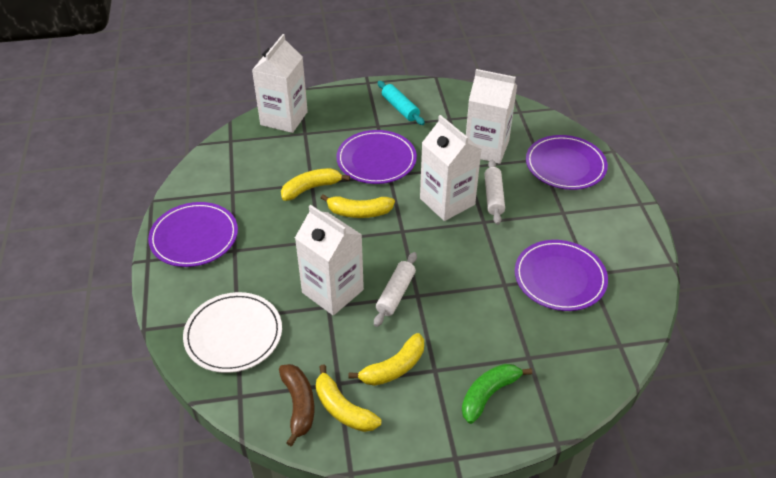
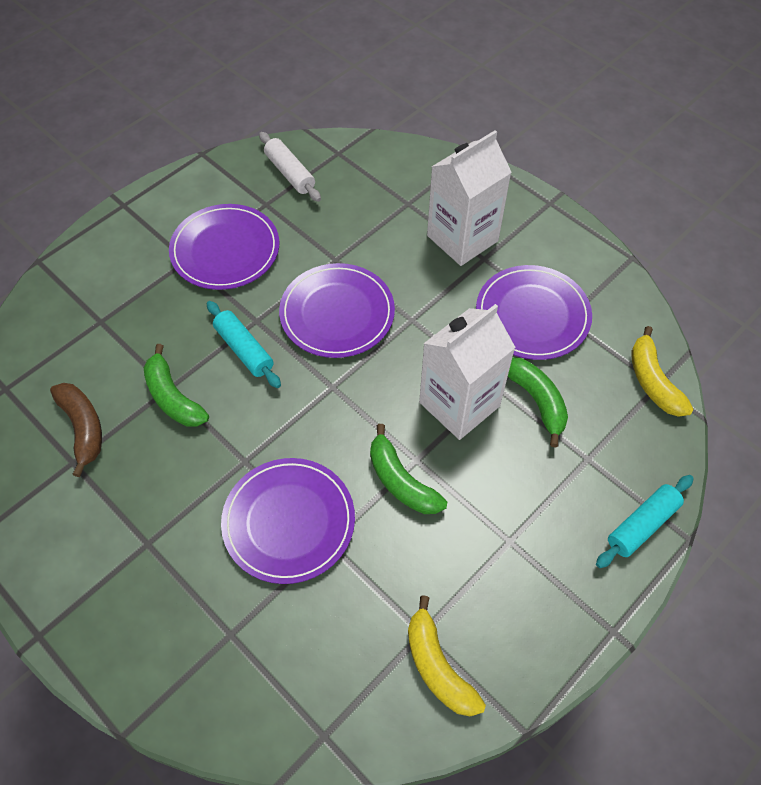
green banana: 1 -> 3
turquoise rolling pin: 1 -> 2
white carton: 4 -> 2
white plate: 1 -> 0
white rolling pin: 2 -> 1
yellow banana: 4 -> 2

